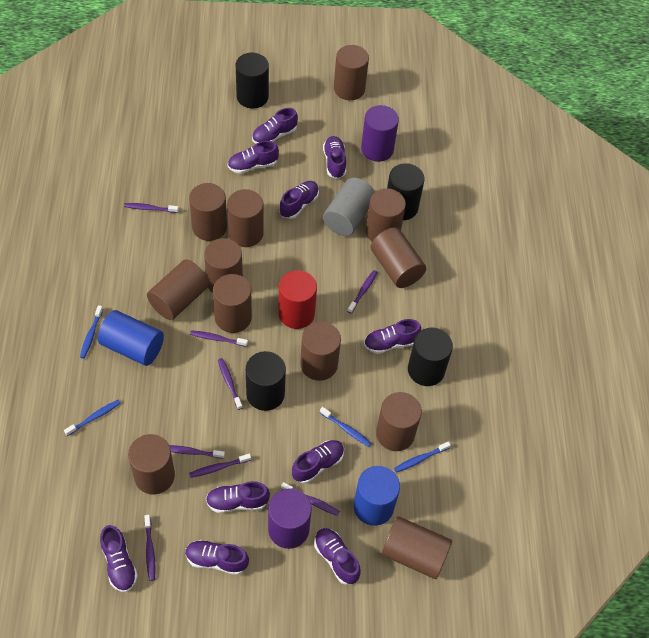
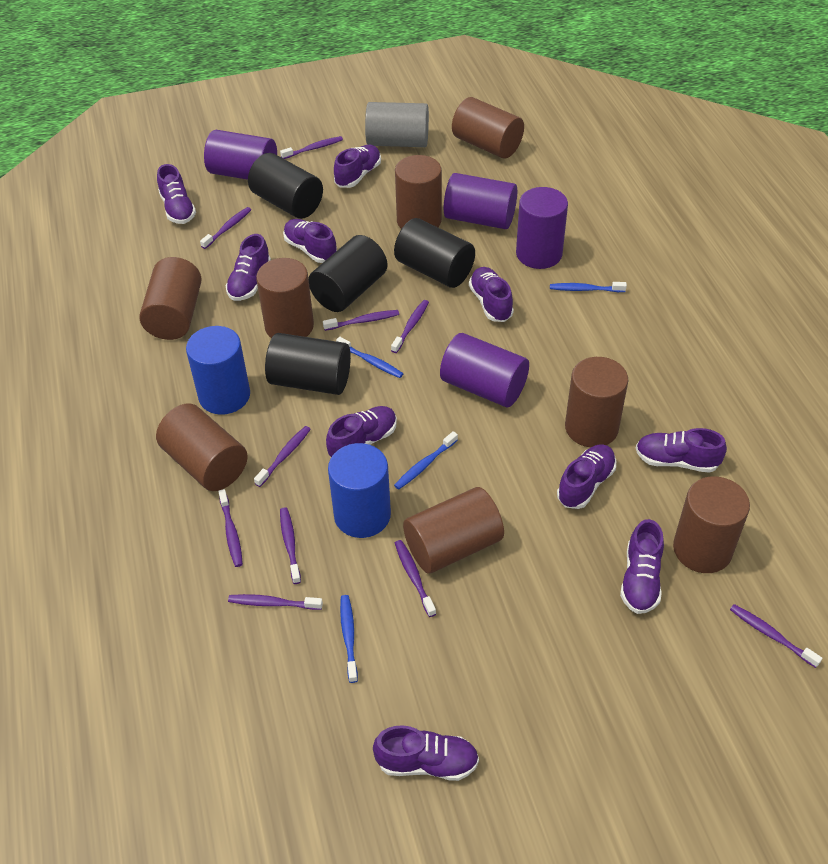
brown cylinder: 12 -> 8
purple cylinder: 2 -> 4
purple toothbrush: 8 -> 10
red cylinder: 1 -> 0

